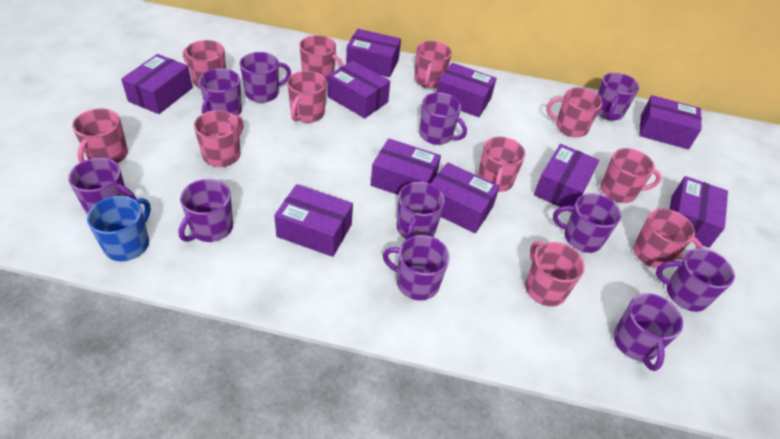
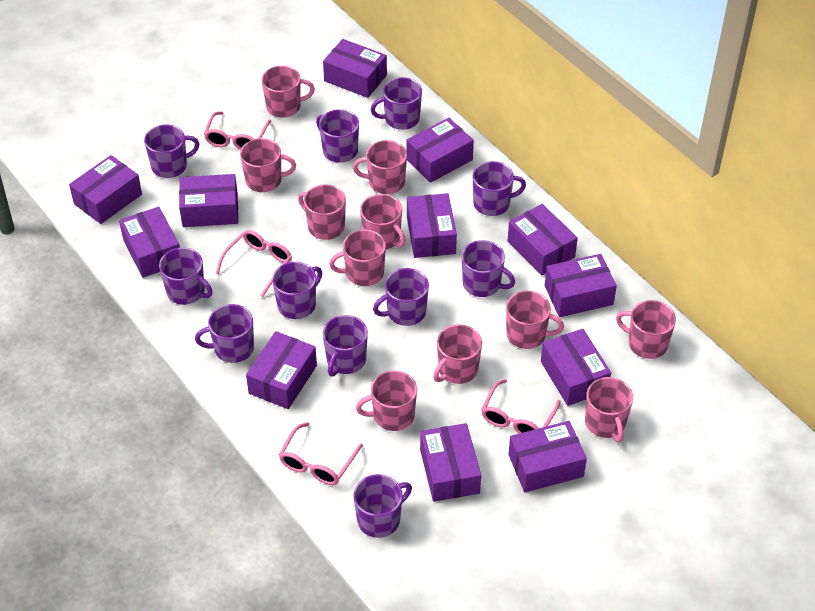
blue mug: 1 -> 0
pink glasses: 0 -> 4
purple box: 10 -> 12

